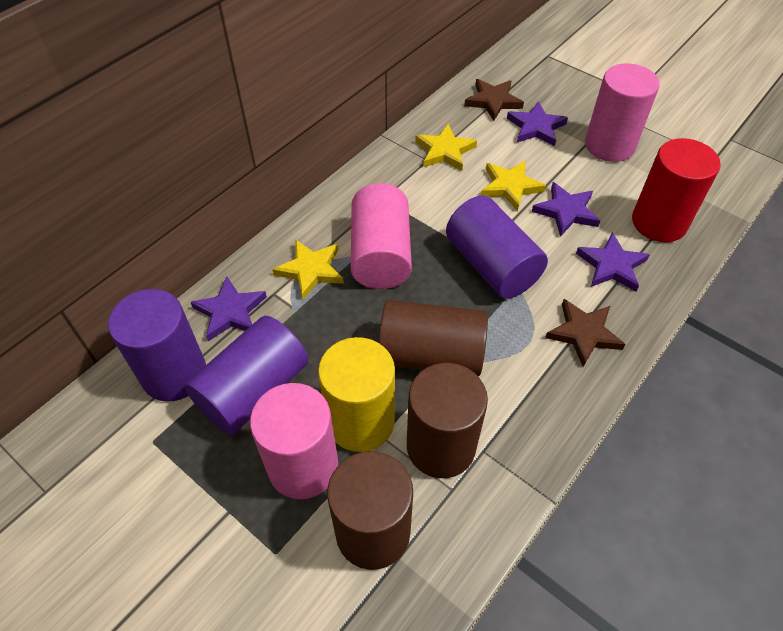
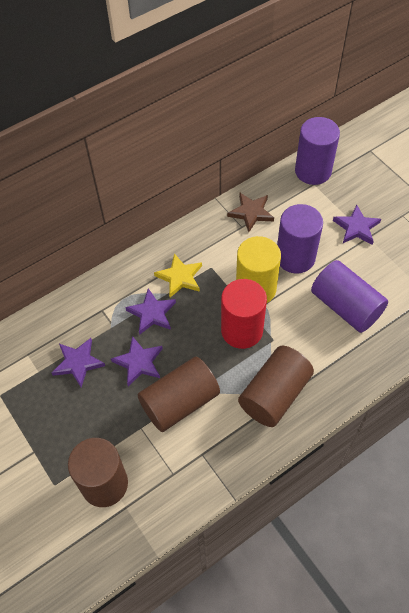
brown star: 2 -> 1
pink cylinder: 3 -> 0
yellow star: 3 -> 1

